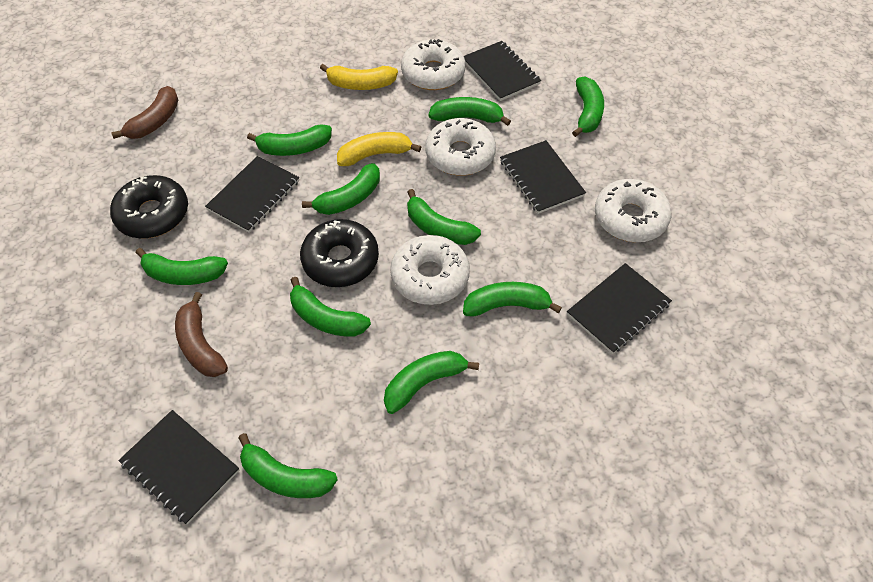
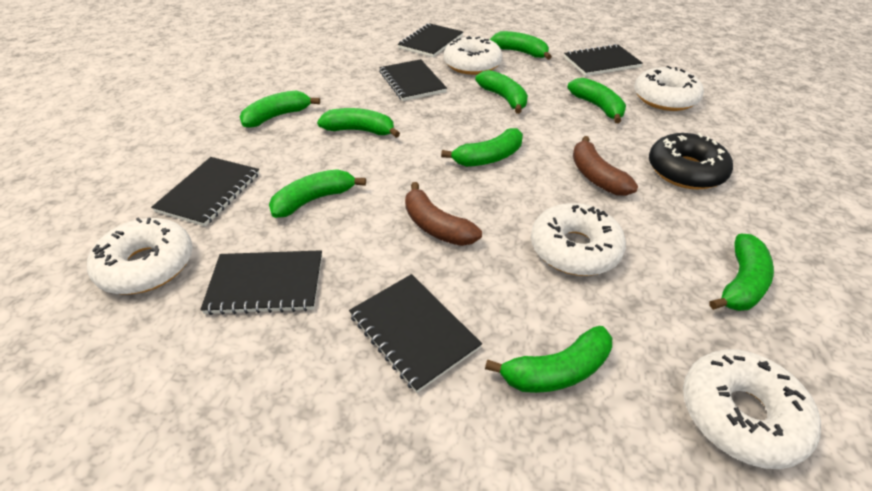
black donut: 2 -> 1
black notebook: 5 -> 6
green banana: 10 -> 9
white donut: 4 -> 5
yellow banana: 2 -> 0

